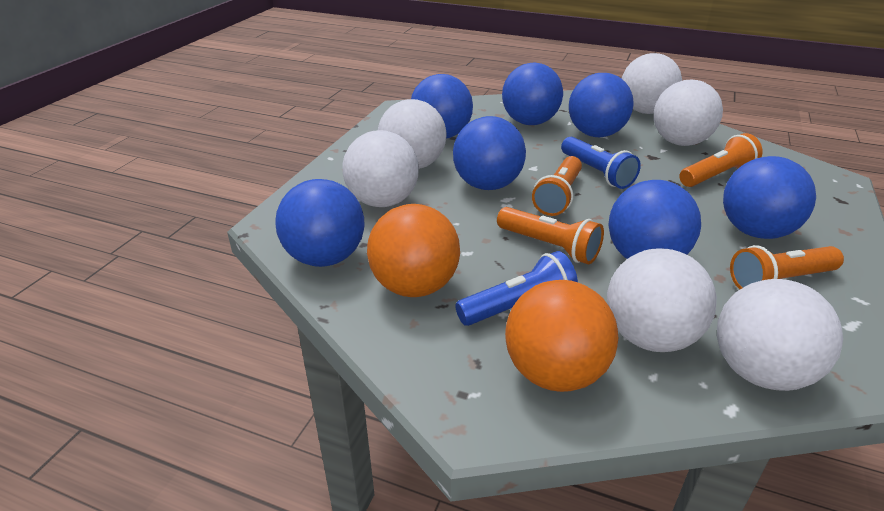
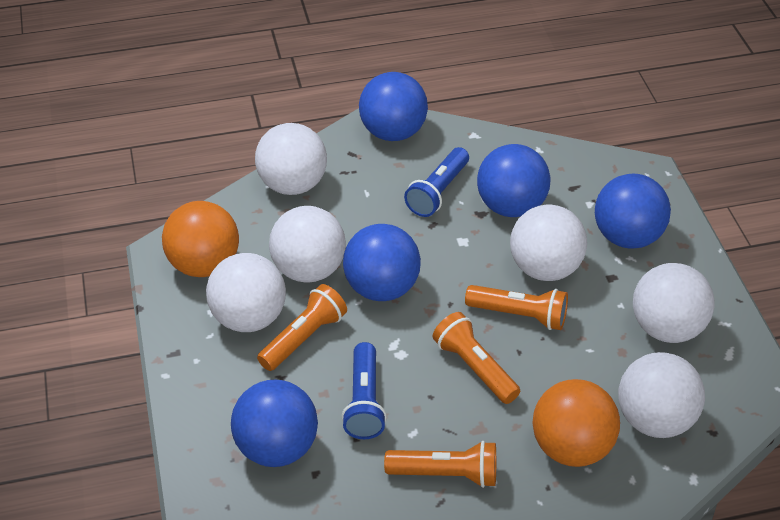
blue ball: 7 -> 5

